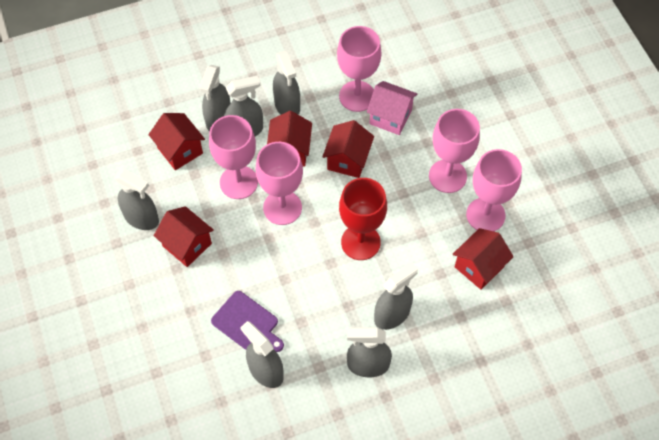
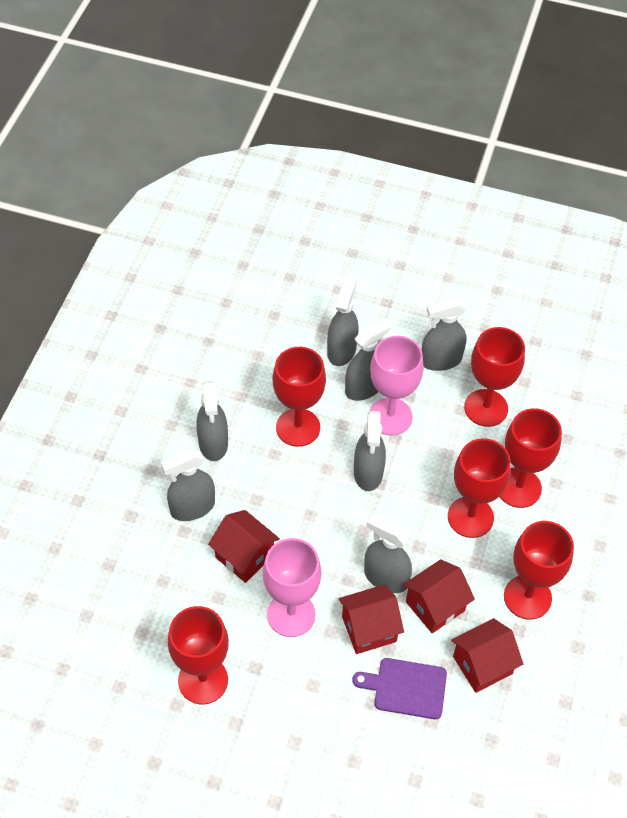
pink goblet: 5 -> 2
pink house: 1 -> 0
red goblet: 1 -> 6
red house: 5 -> 4

